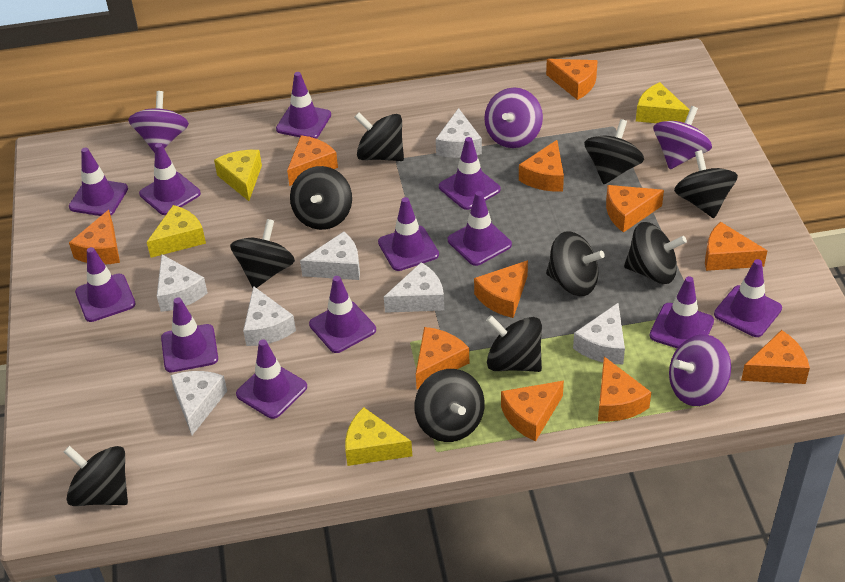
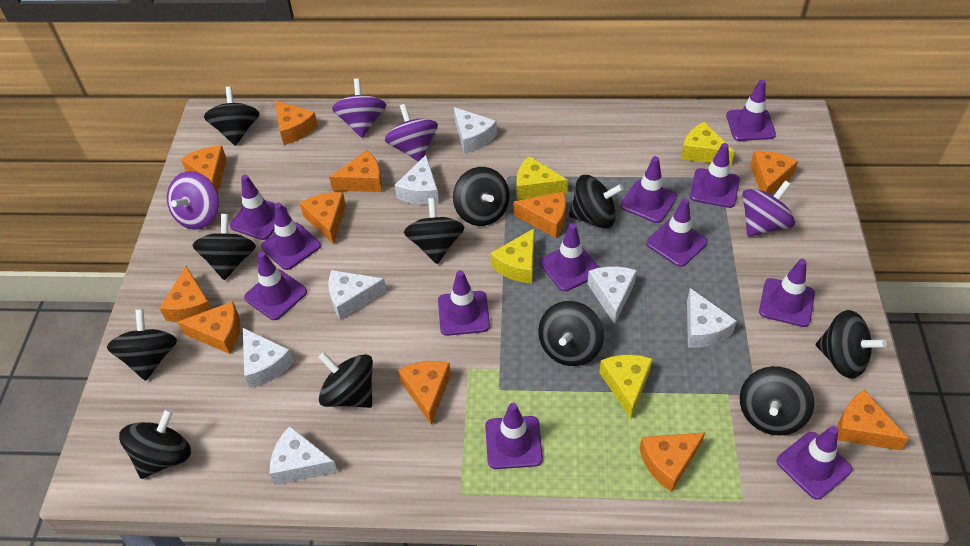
black spinning top: 10 -> 11

